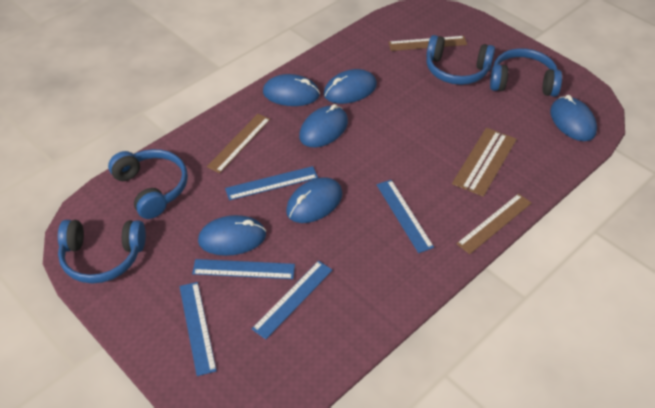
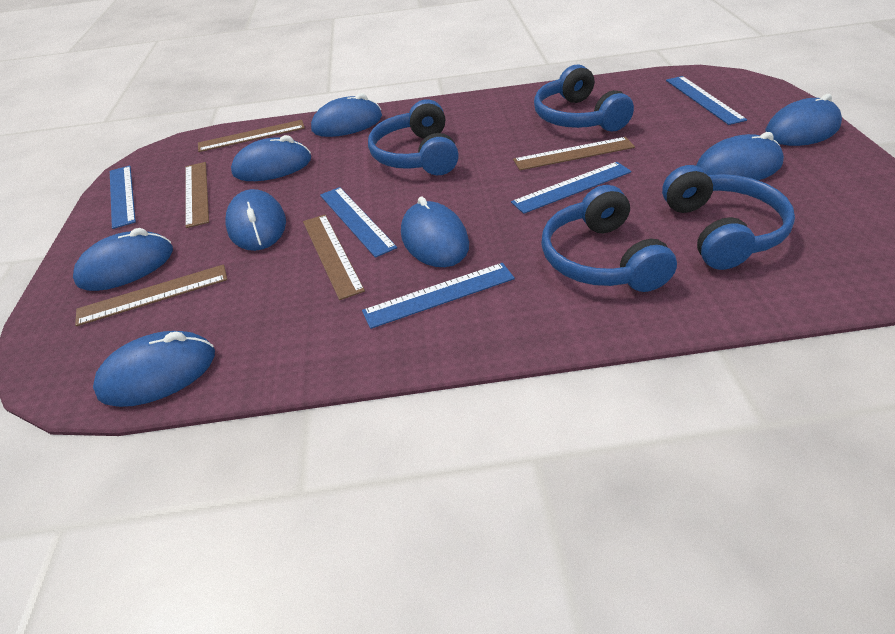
blue mouse: 6 -> 8

